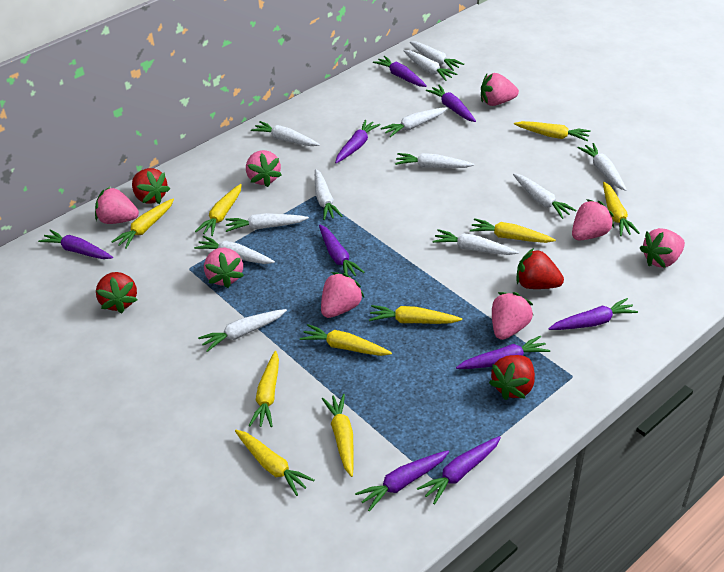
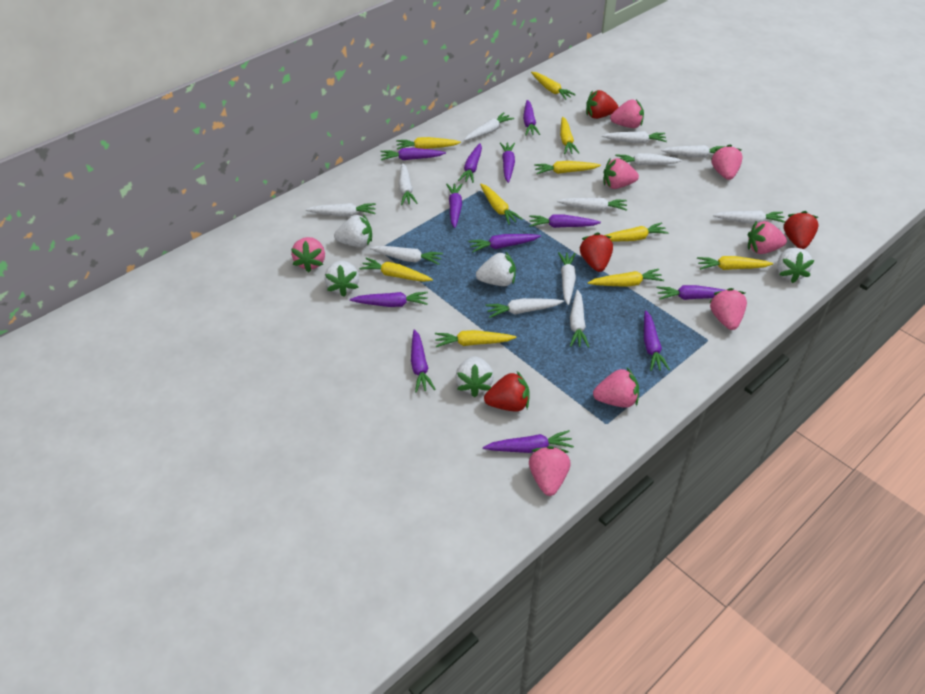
purple carrot: 9 -> 12
white strawberry: 0 -> 5

